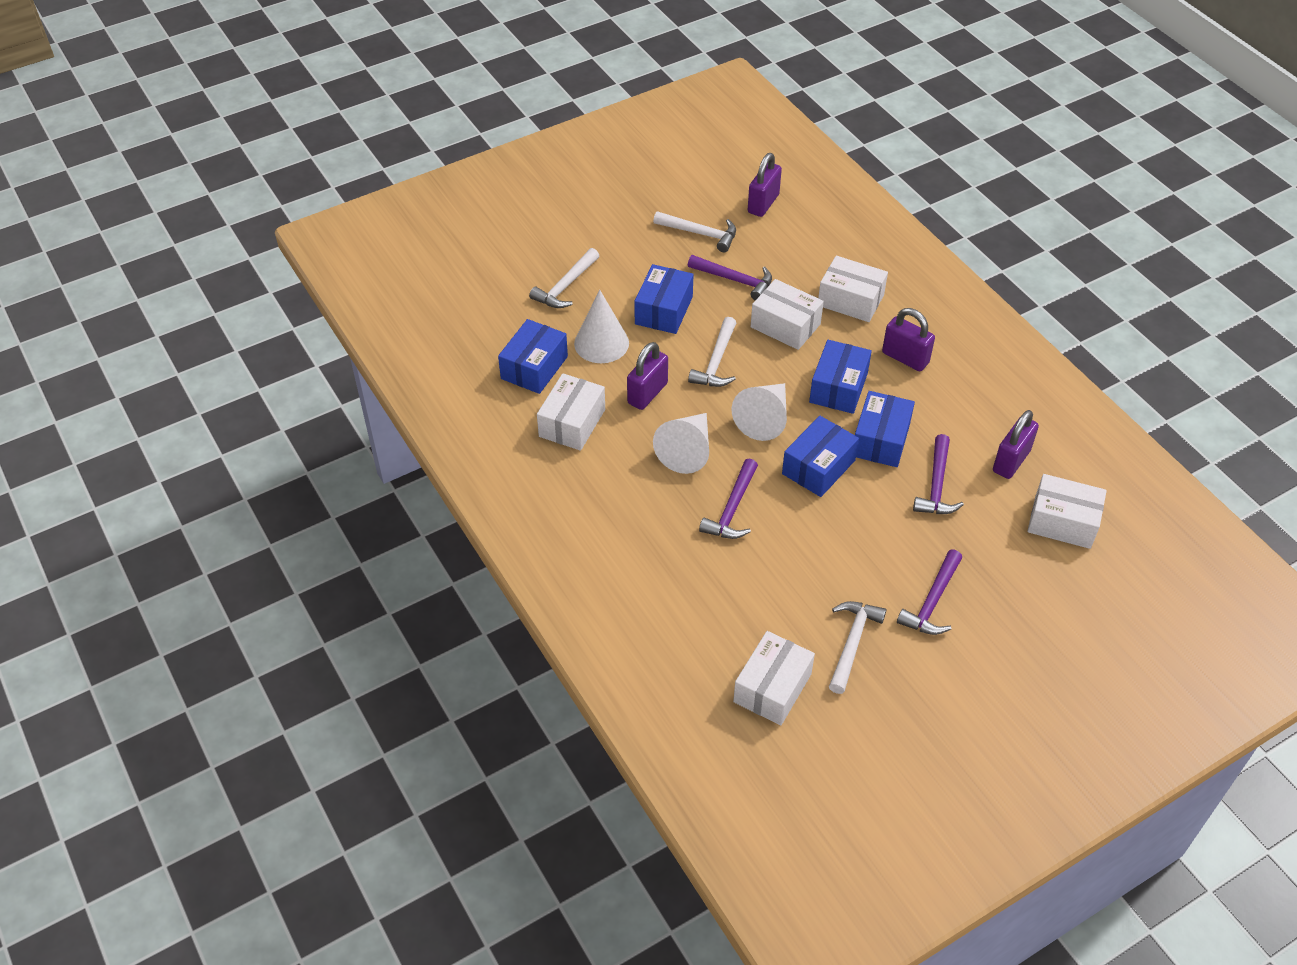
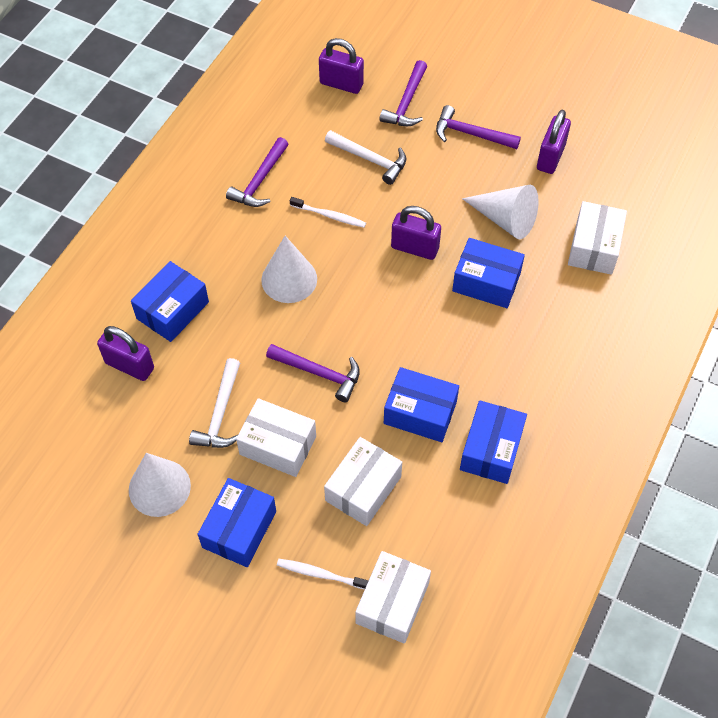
white box: 5 -> 4
white hammer: 4 -> 2
white toothbrush: 0 -> 2

